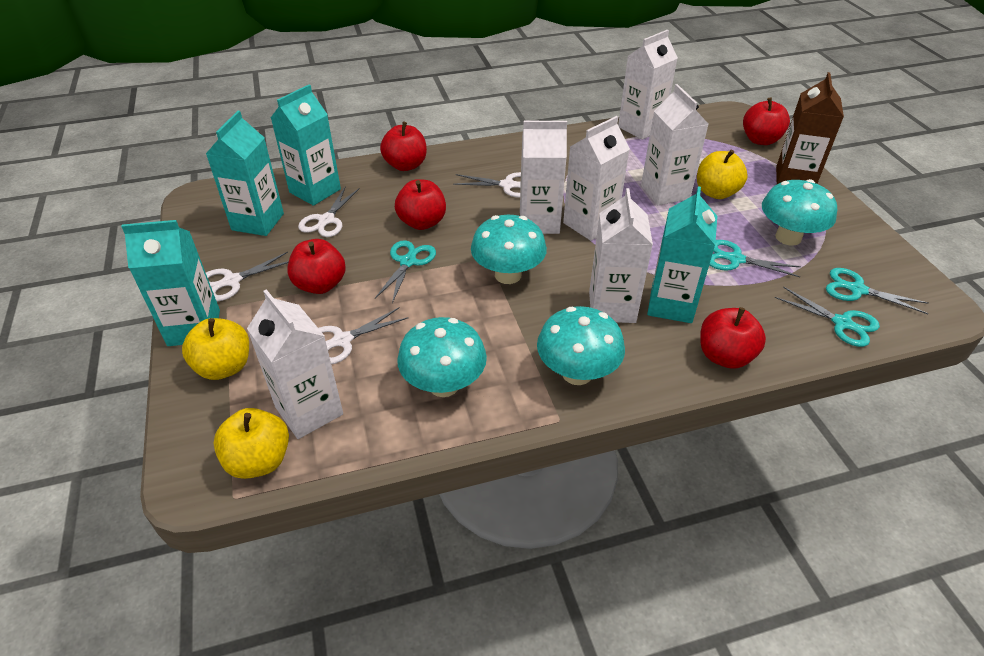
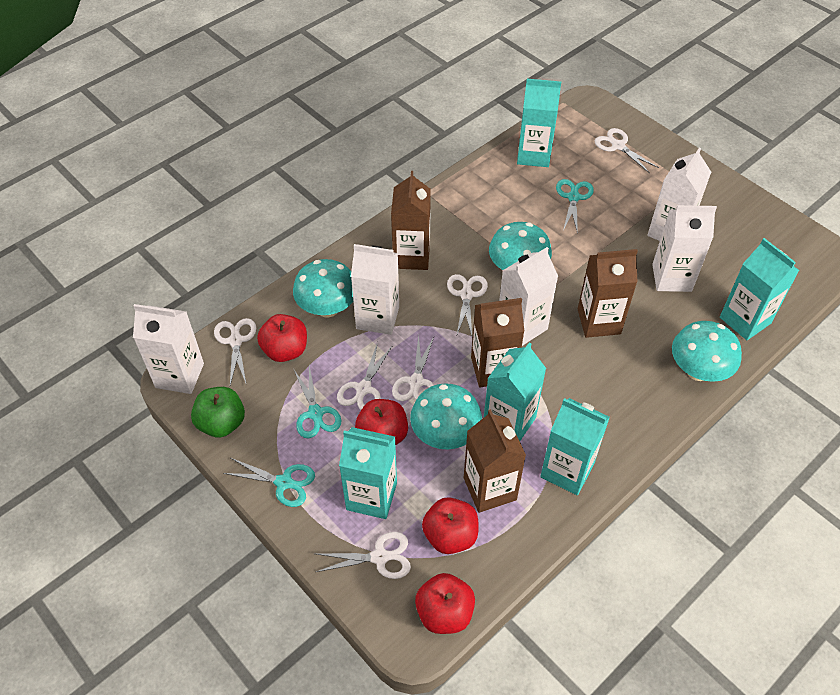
brown carton: 1 -> 4
green apple: 0 -> 1
red apple: 5 -> 4
turquoise carton: 4 -> 5
turquoise scissors: 4 -> 3
white carton: 6 -> 5
white scissors: 4 -> 6
yellow apple: 3 -> 0

